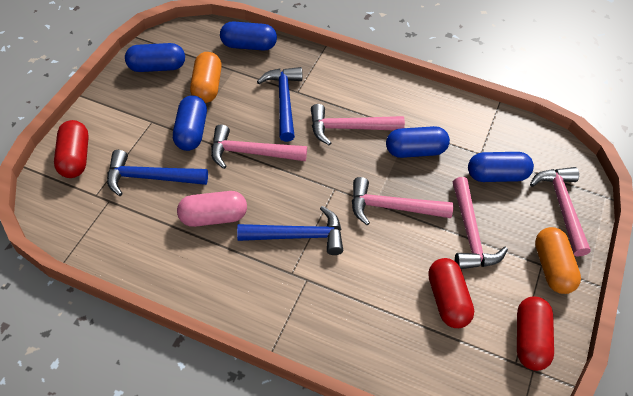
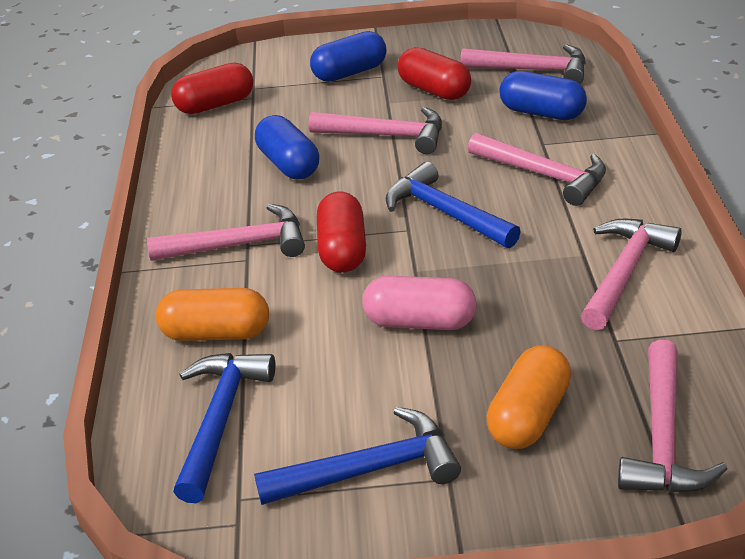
blue capsule: 5 -> 3
pink hammer: 5 -> 6

